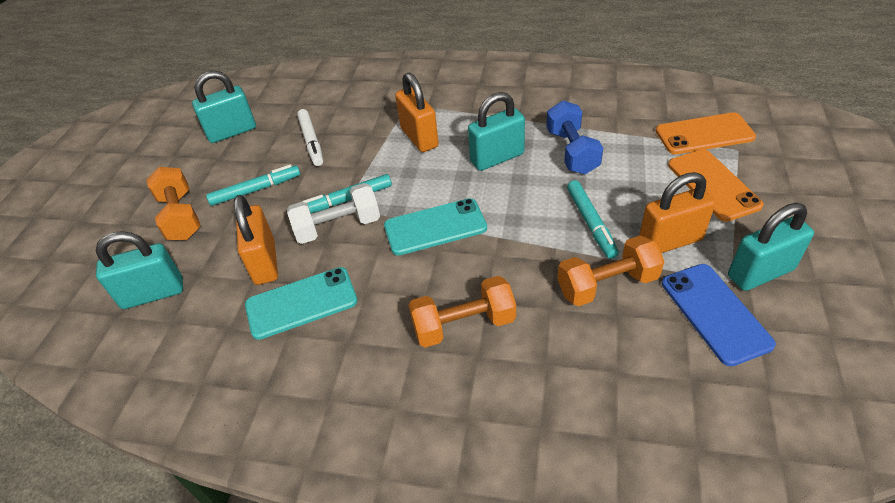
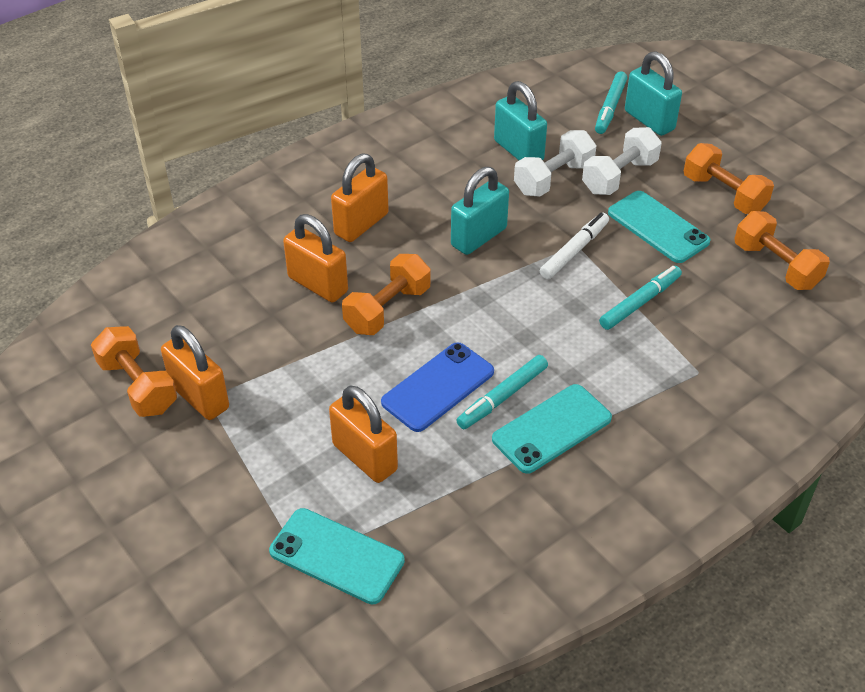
blue dumbbell: 1 -> 0
orange dumbbell: 3 -> 4
orange padlock: 3 -> 4
orange phone: 2 -> 0
turquoise padlock: 4 -> 3
turquoise phone: 2 -> 3
white dumbbell: 1 -> 2

